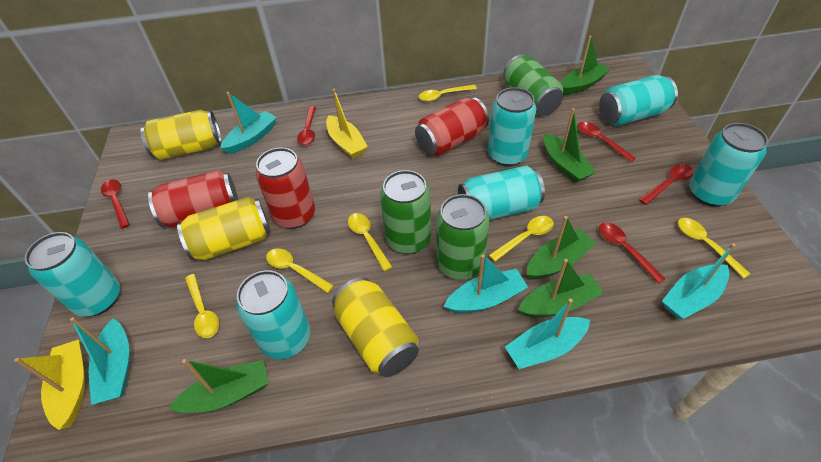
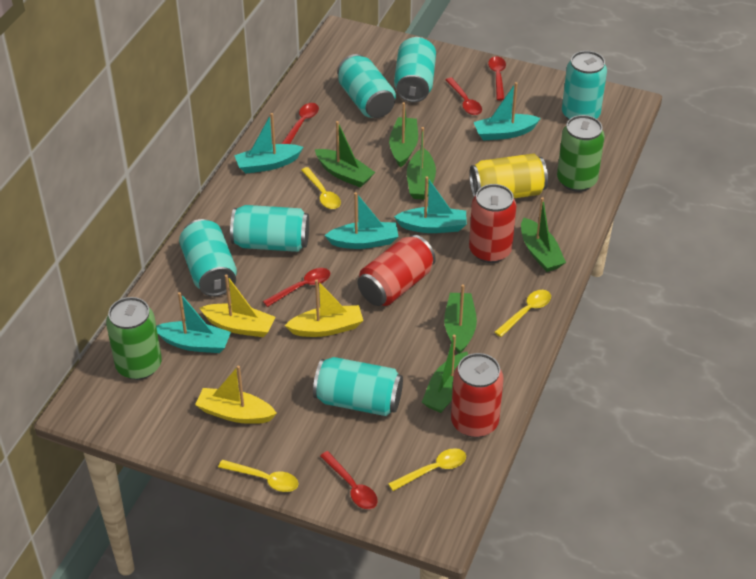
green boat: 5 -> 6
green can: 3 -> 2
yellow boat: 2 -> 3
yellow can: 3 -> 1
yellow spoon: 6 -> 4

